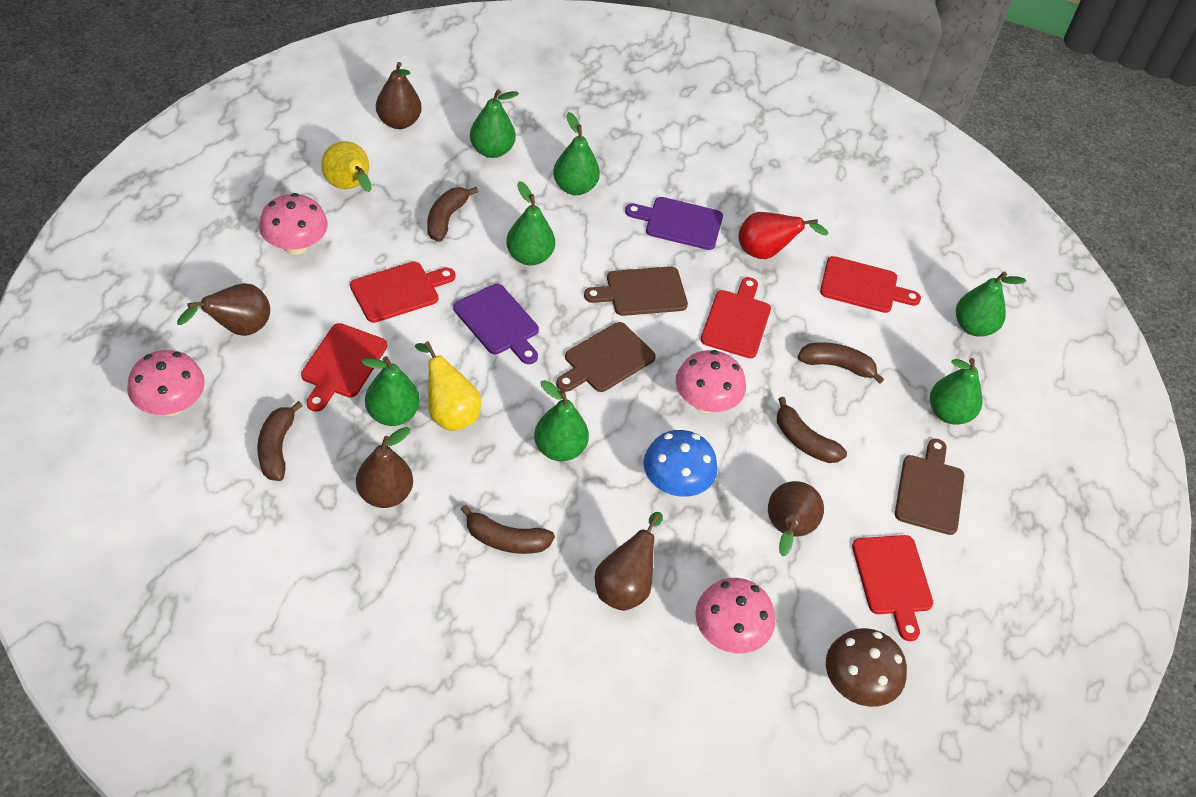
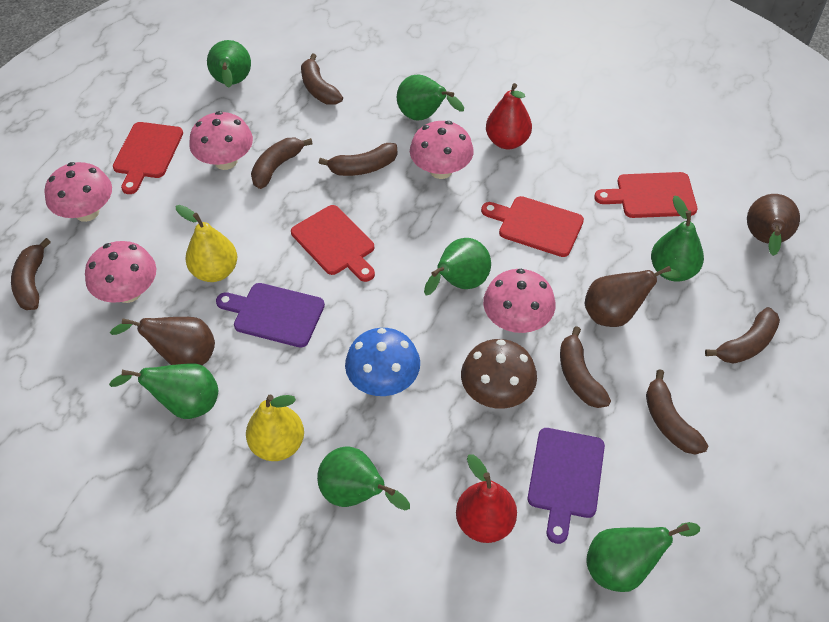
brown banana: 5 -> 7
brown cutting board: 3 -> 0
brown pear: 5 -> 3
pink mushroom: 4 -> 5
red cutting board: 5 -> 4
red pear: 1 -> 2

